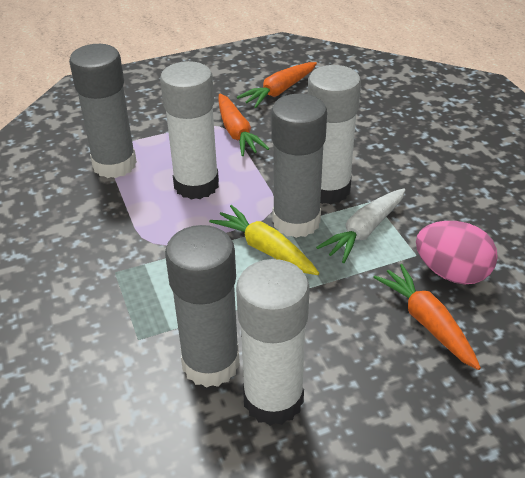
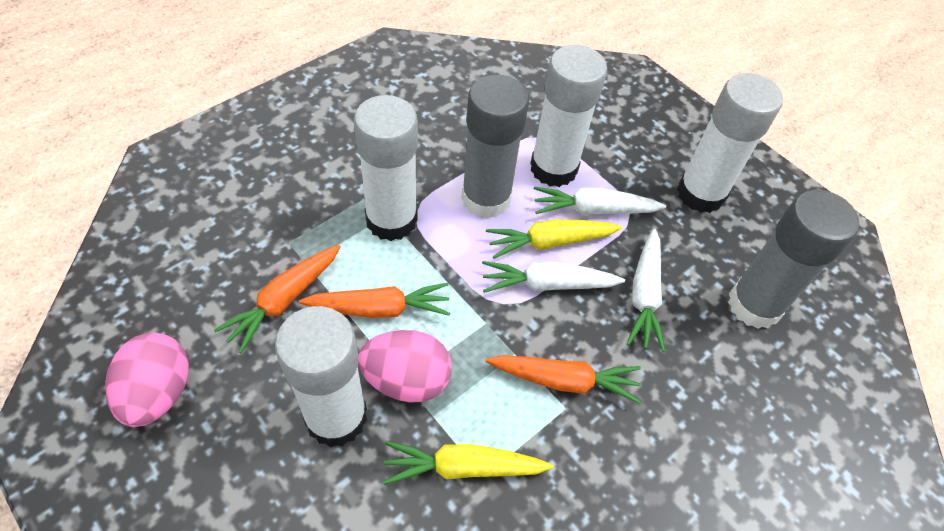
grey glue stick: 3 -> 2
pink egg: 1 -> 2
white carrot: 1 -> 3
white glue stick: 3 -> 4
yellow carrot: 1 -> 2

